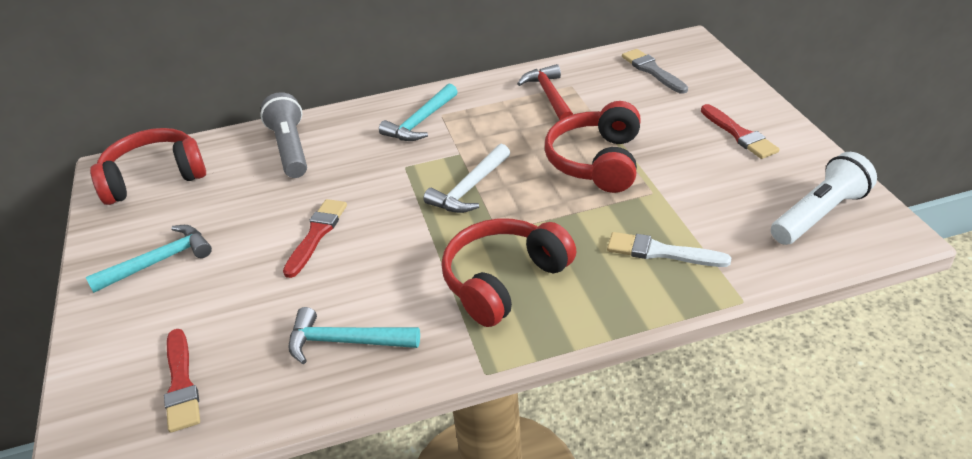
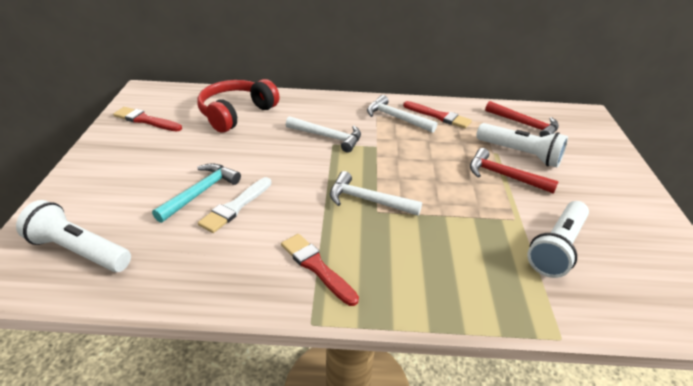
grey brush: 1 -> 0
grey flashlight: 1 -> 0
red hammer: 1 -> 2
red headphones: 3 -> 1
turquoise hammer: 3 -> 1
white flashlight: 1 -> 3
white hammer: 1 -> 3

